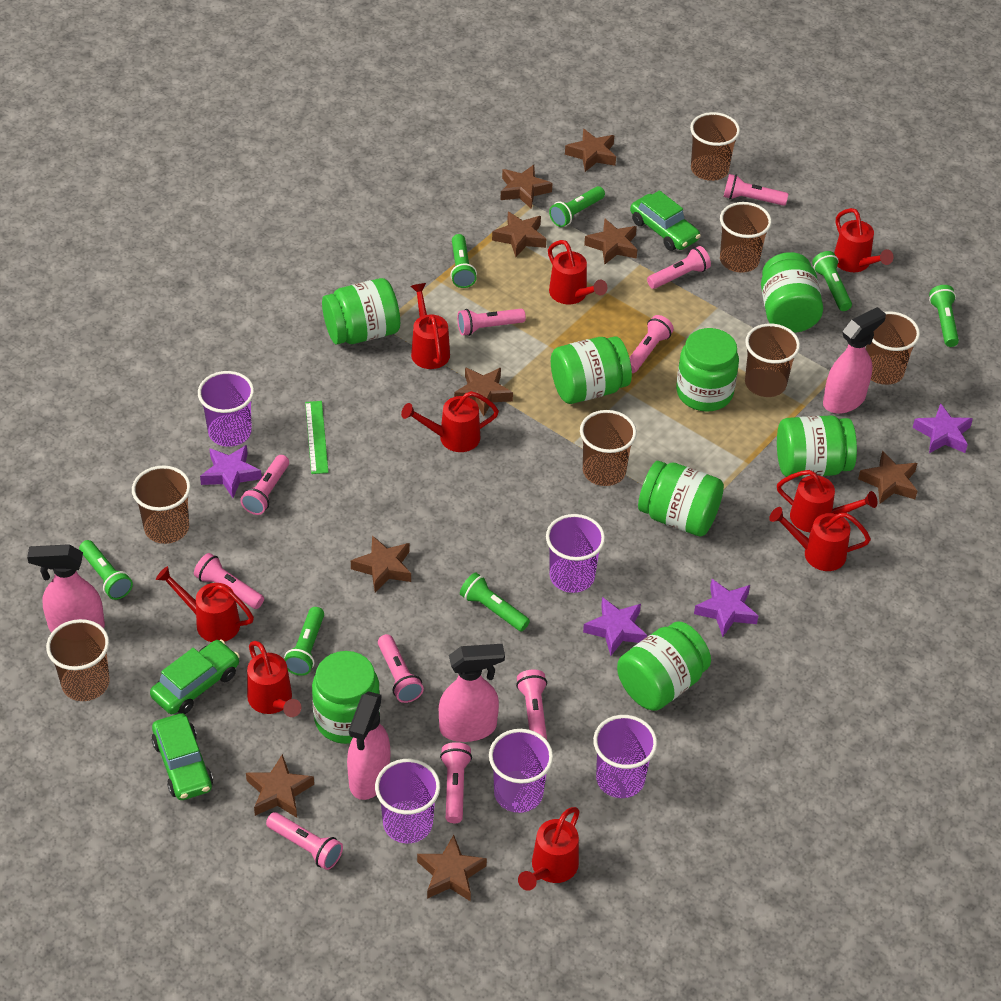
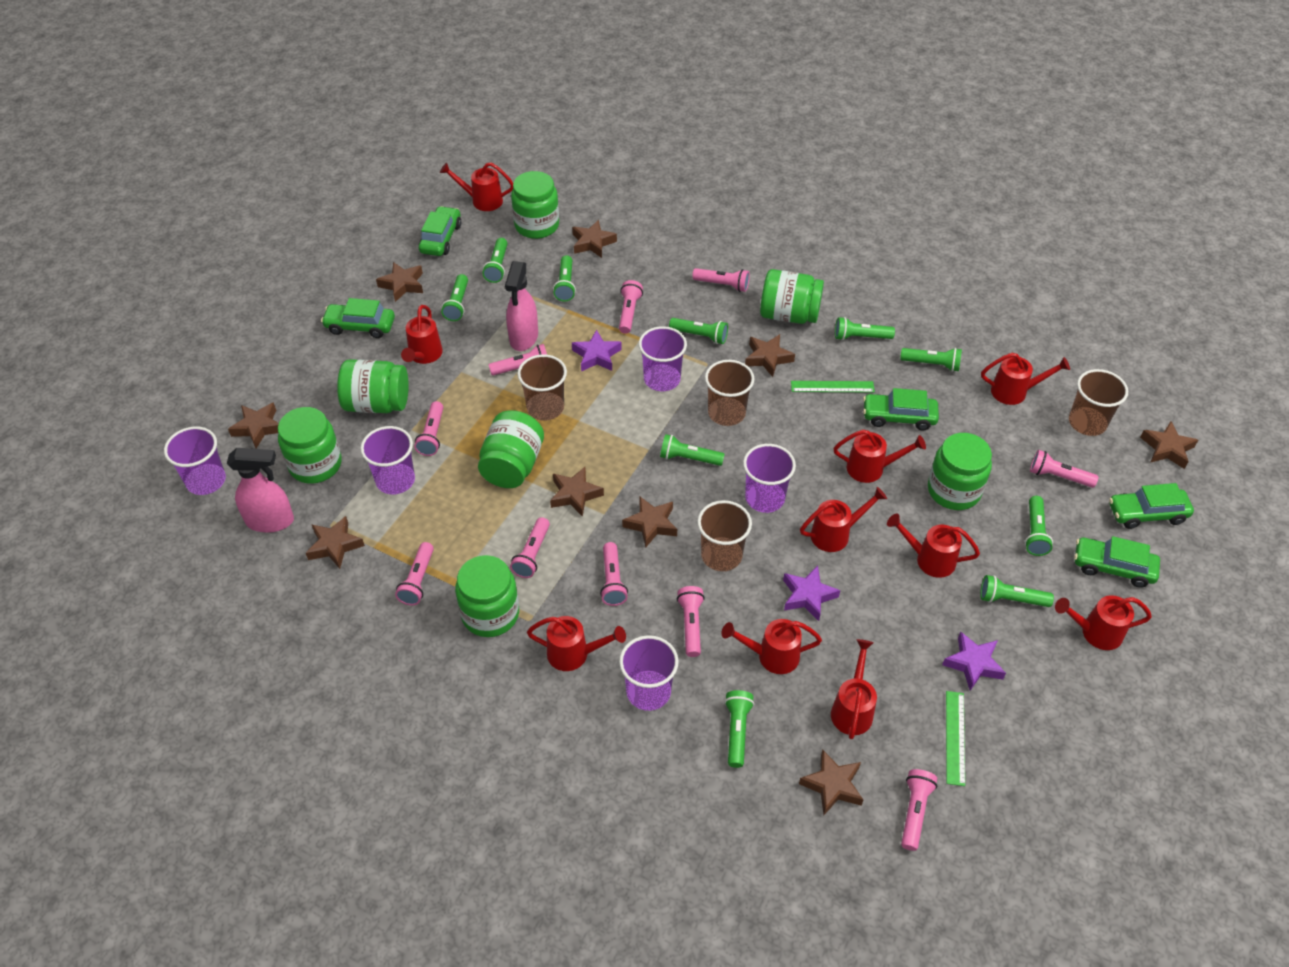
brown cup: 7 -> 4
green car: 3 -> 5
green flashlight: 7 -> 10
green jar: 8 -> 7
green ruler: 1 -> 2
pink spray bottle: 4 -> 2
purple star: 4 -> 3
red watering can: 9 -> 10

